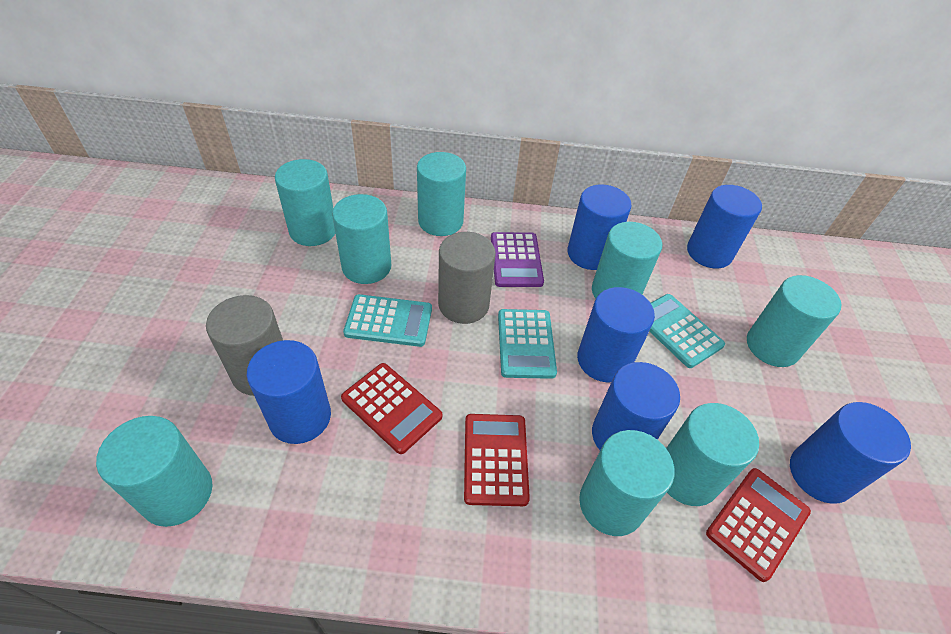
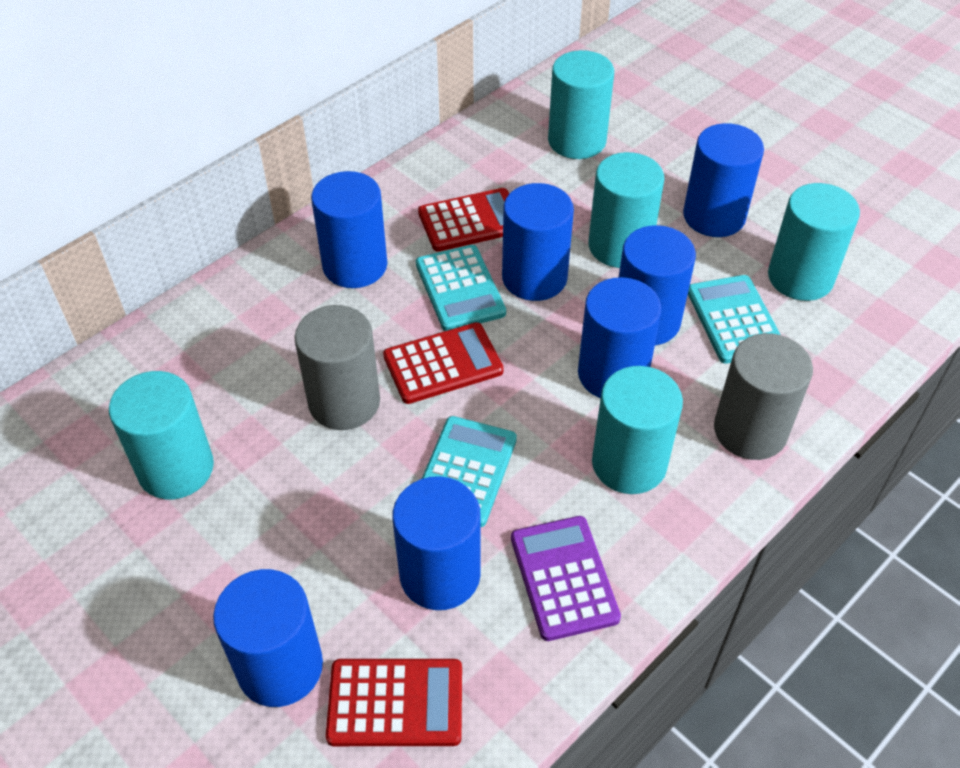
blue cylinder: 6 -> 7
turquoise cylinder: 8 -> 5

